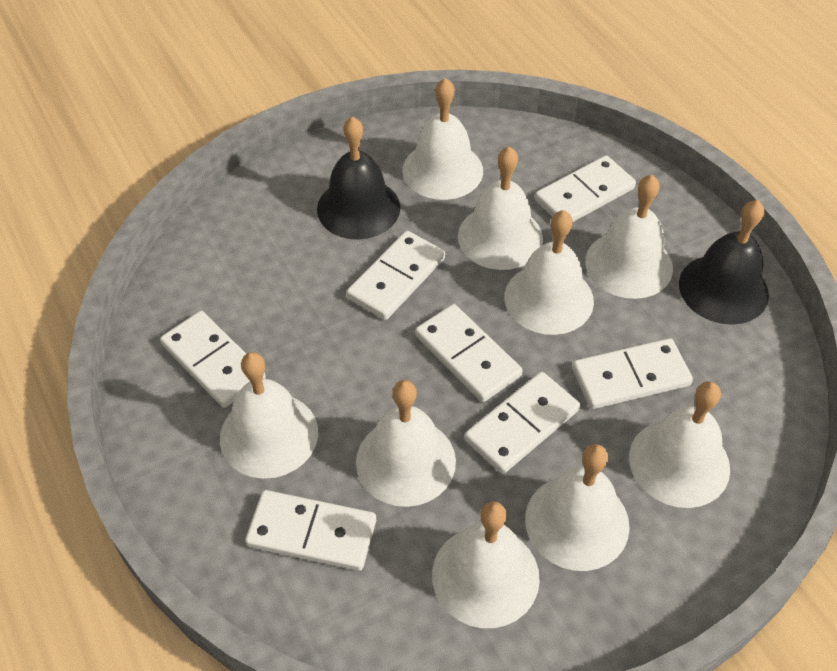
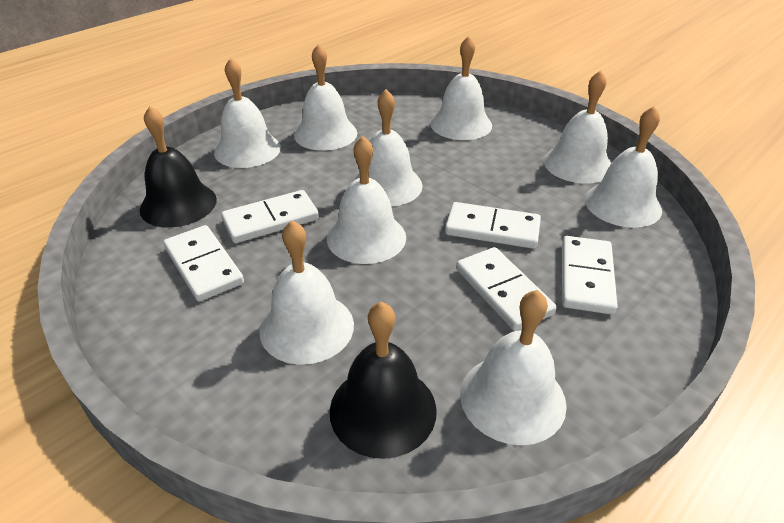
white domino: 7 -> 5

